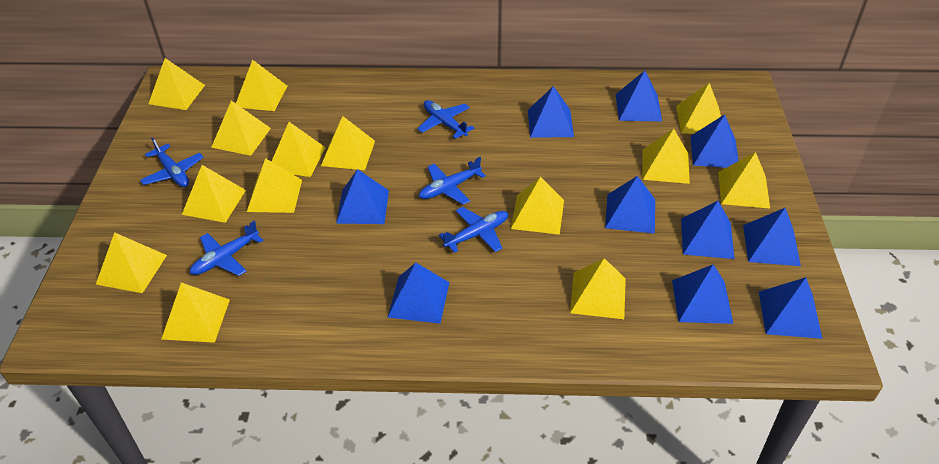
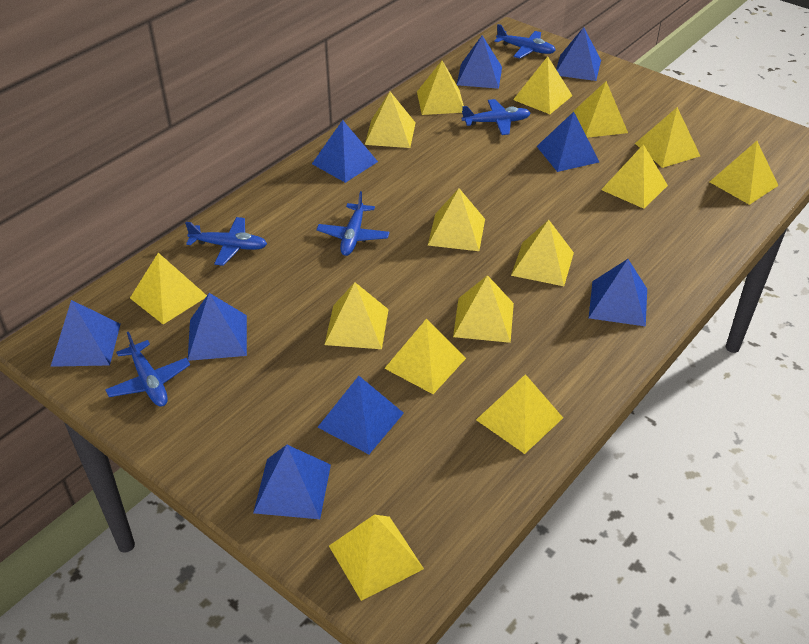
blue pyramid: 10 -> 9
yellow pyramid: 14 -> 15

